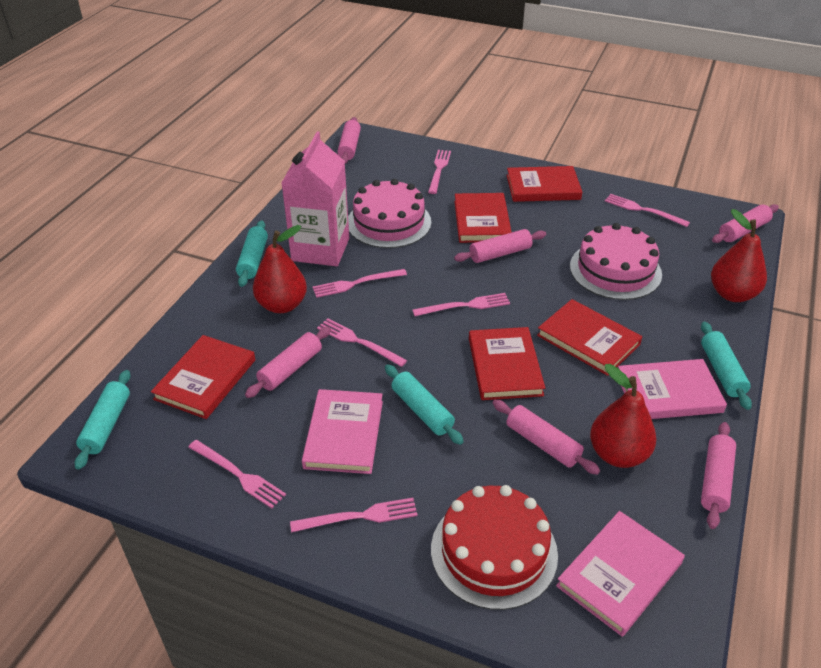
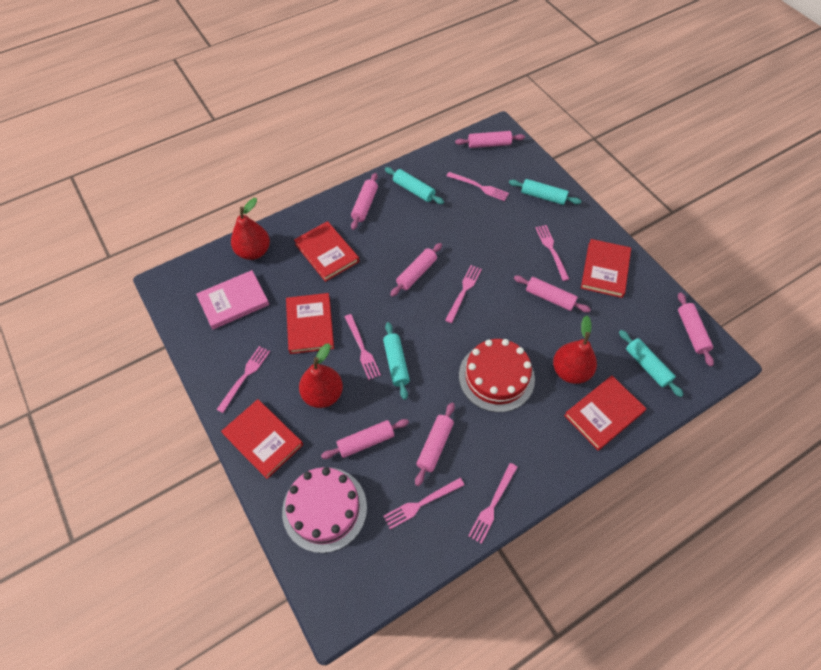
pink book: 3 -> 1
pink cake: 2 -> 1
pink carton: 1 -> 0
pink rolling pin: 6 -> 7

